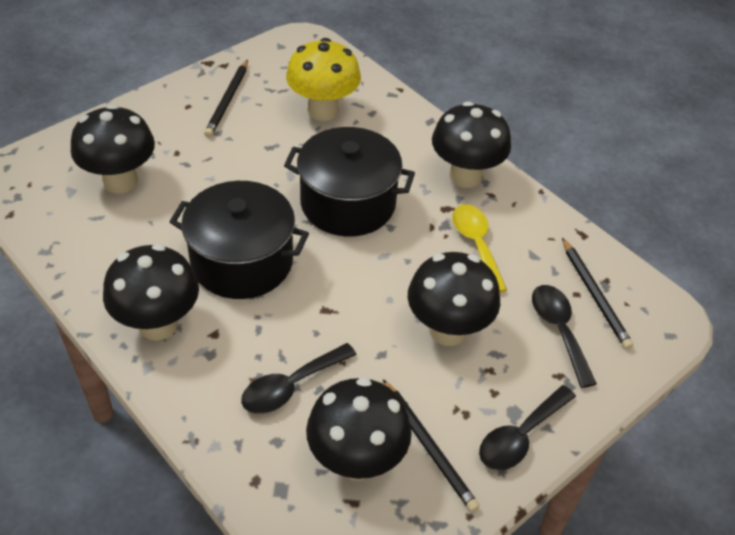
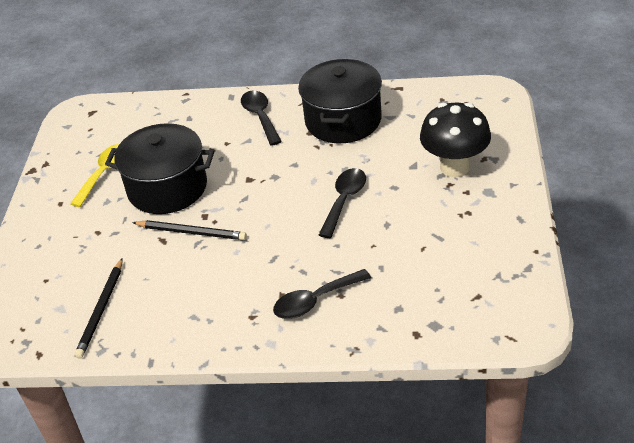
black mushroom: 5 -> 1
black pencil: 3 -> 2
yellow mushroom: 1 -> 0

